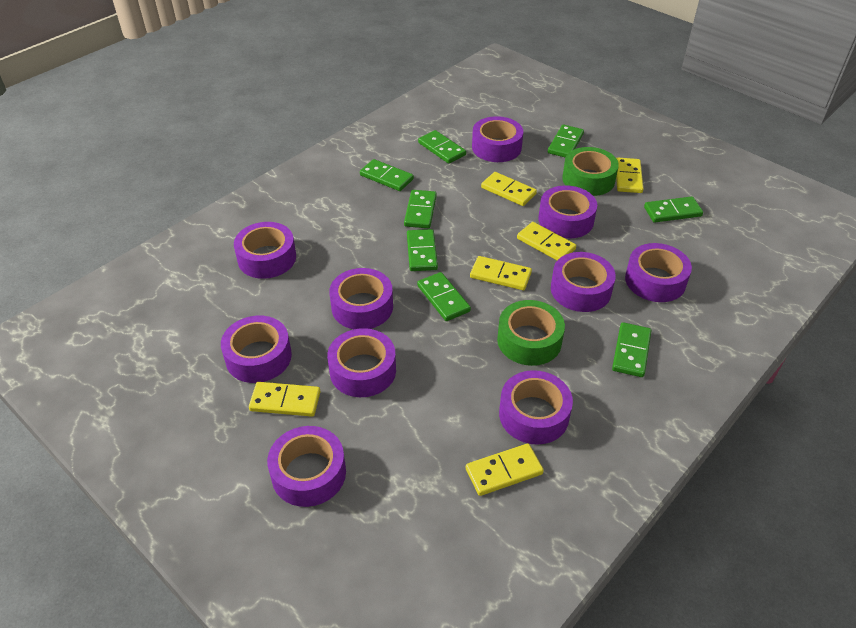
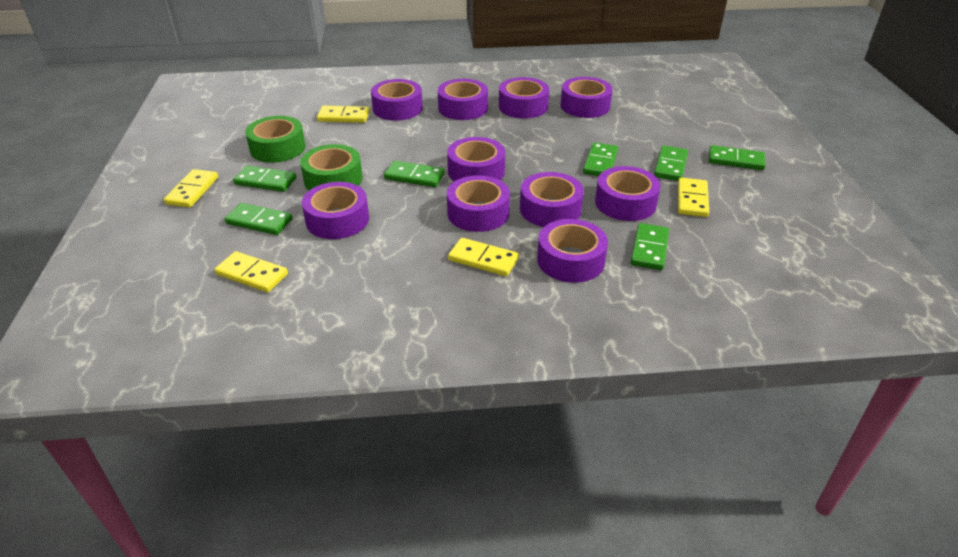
green domino: 8 -> 7
yellow domino: 6 -> 5

